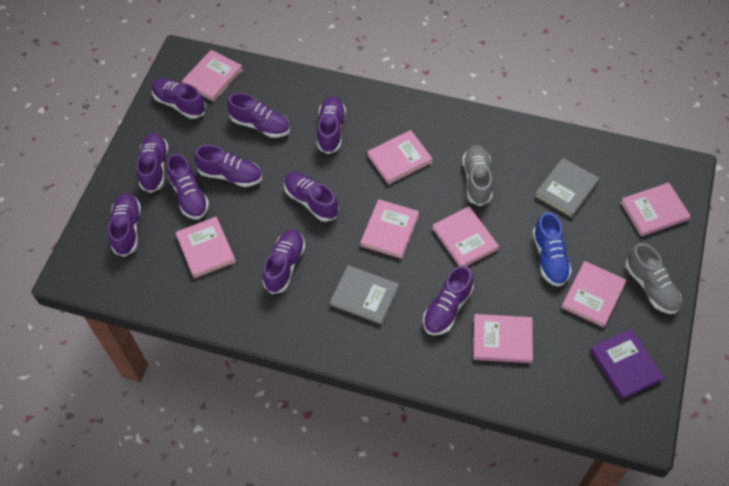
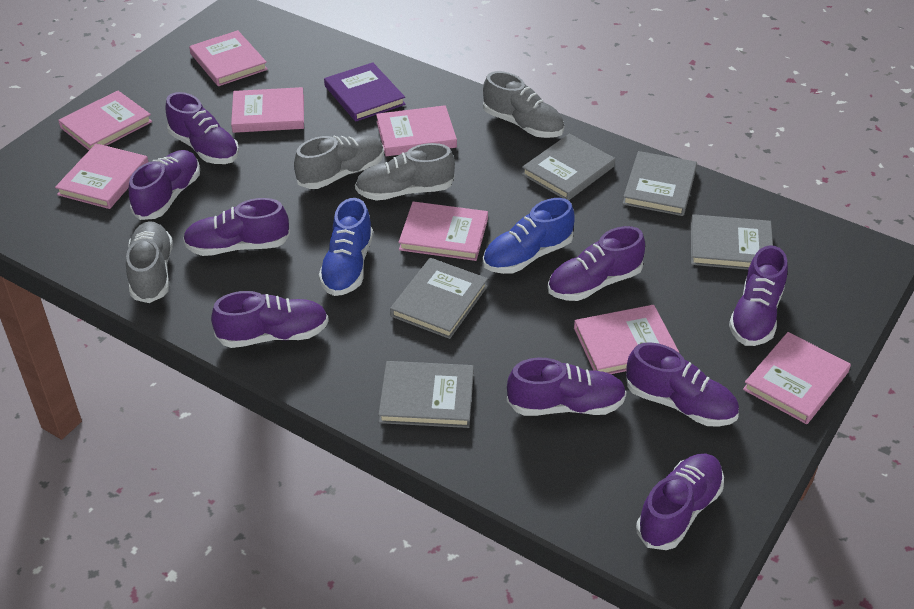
blue shoe: 1 -> 2
grey book: 2 -> 5
grey shoe: 2 -> 4
purple shoe: 10 -> 9

